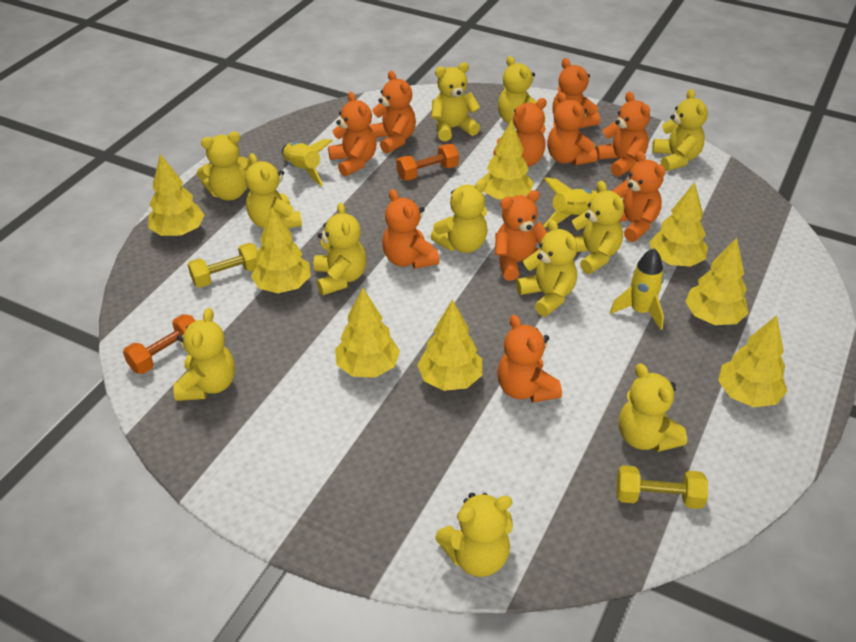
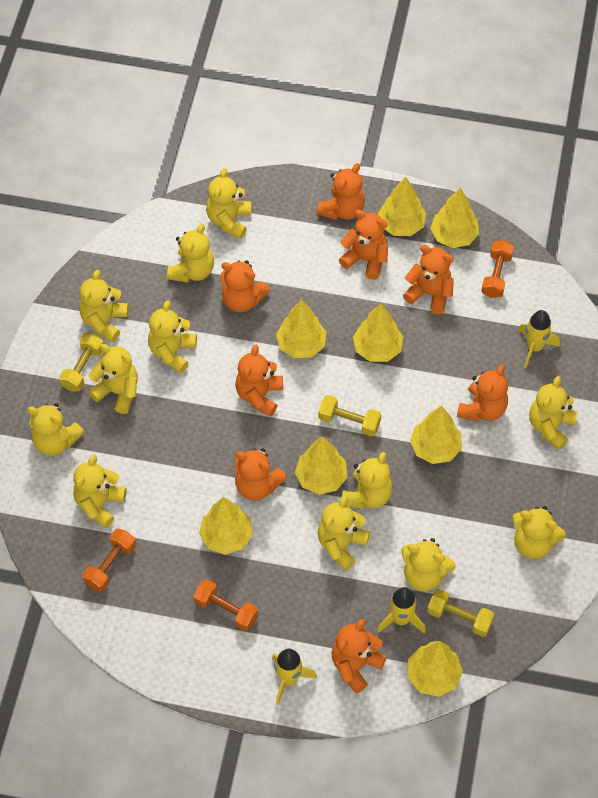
orange dumbbell: 2 -> 3
orange teddy bear: 10 -> 8
yellow dumbbell: 2 -> 3

